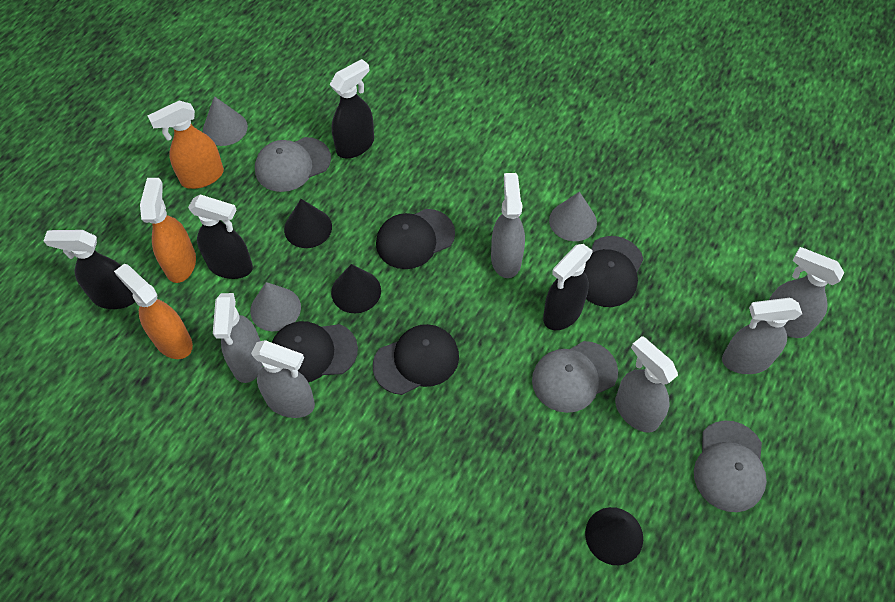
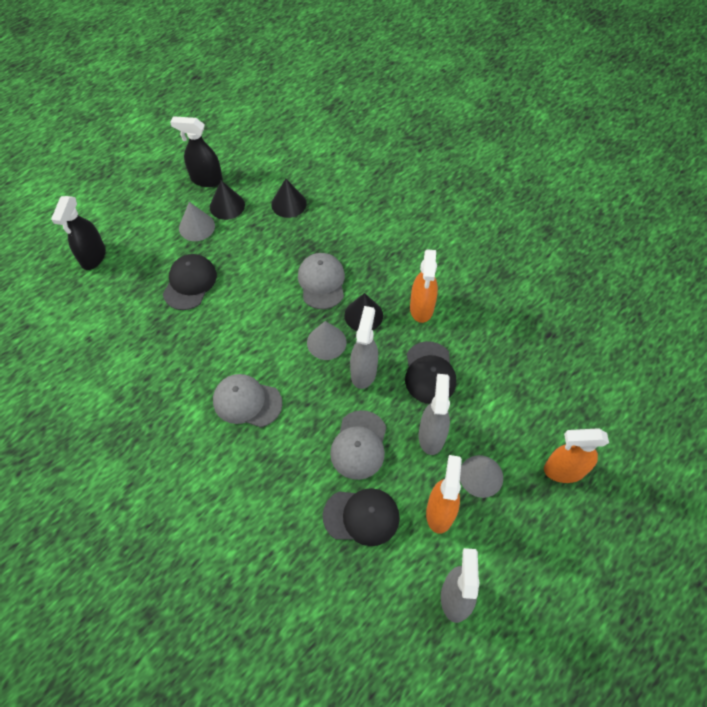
black cap: 4 -> 3
black spray bottle: 4 -> 2
grey spray bottle: 6 -> 3

